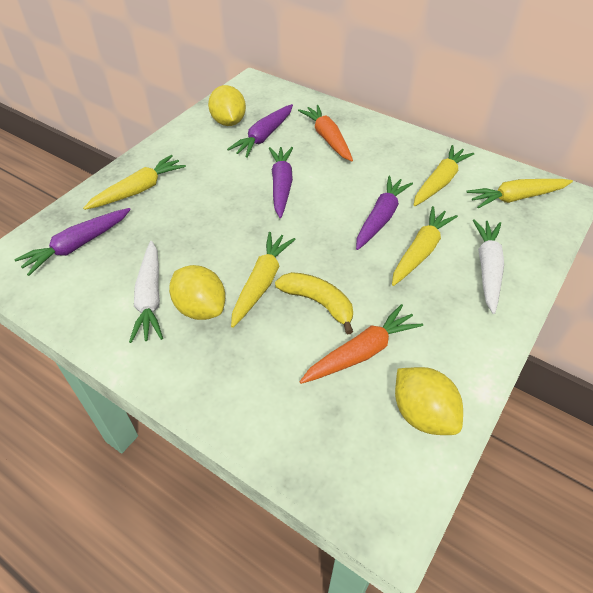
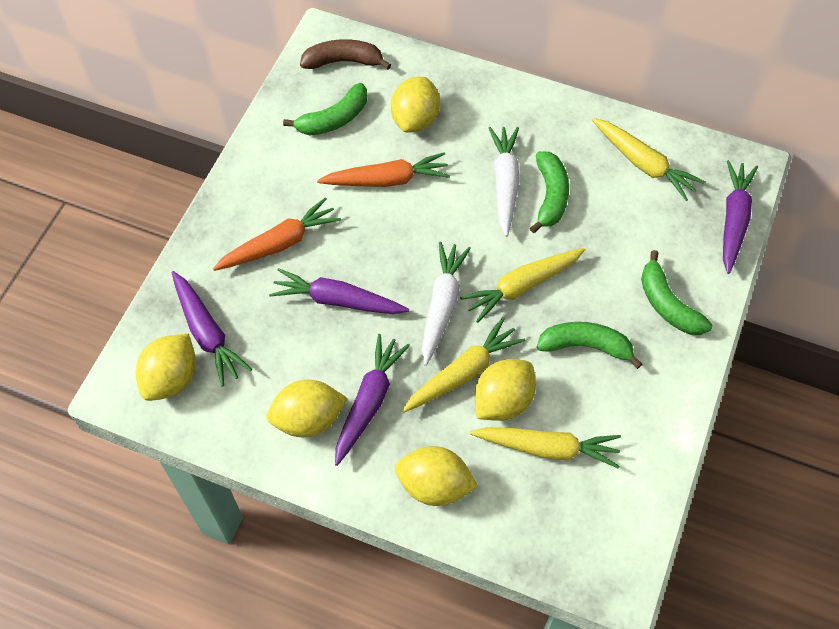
brown banana: 0 -> 1
green banana: 0 -> 4
yellow banana: 1 -> 0
yellow carrot: 5 -> 4
yellow lemon: 3 -> 5

